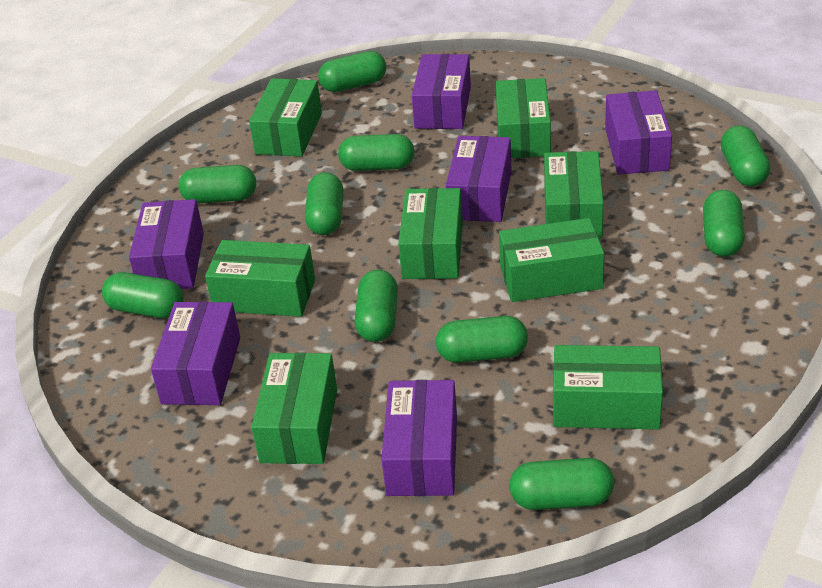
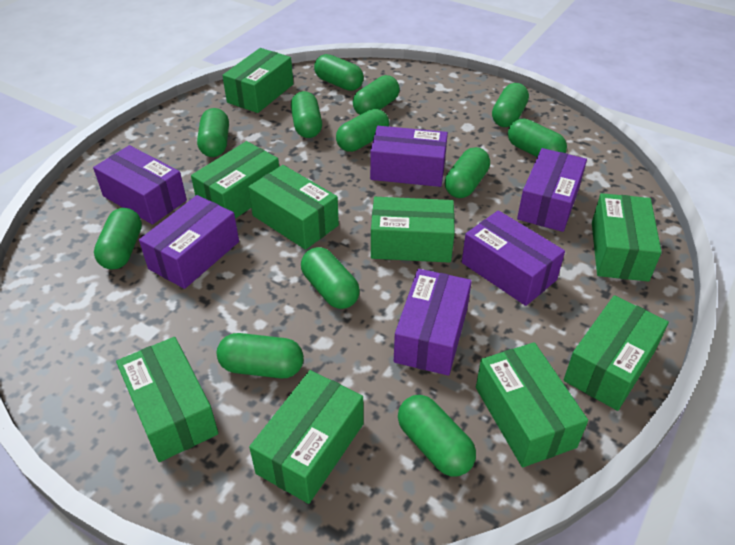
green box: 8 -> 9
green capsule: 10 -> 12

